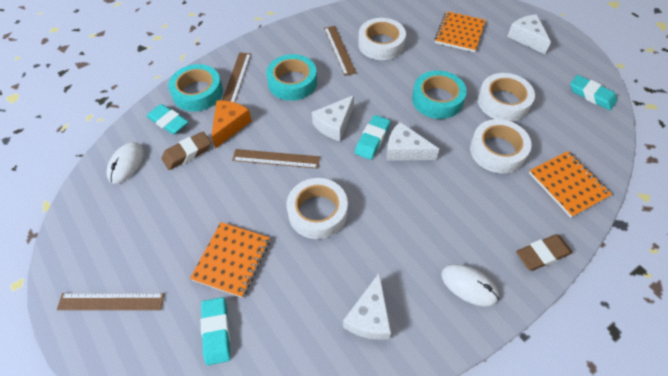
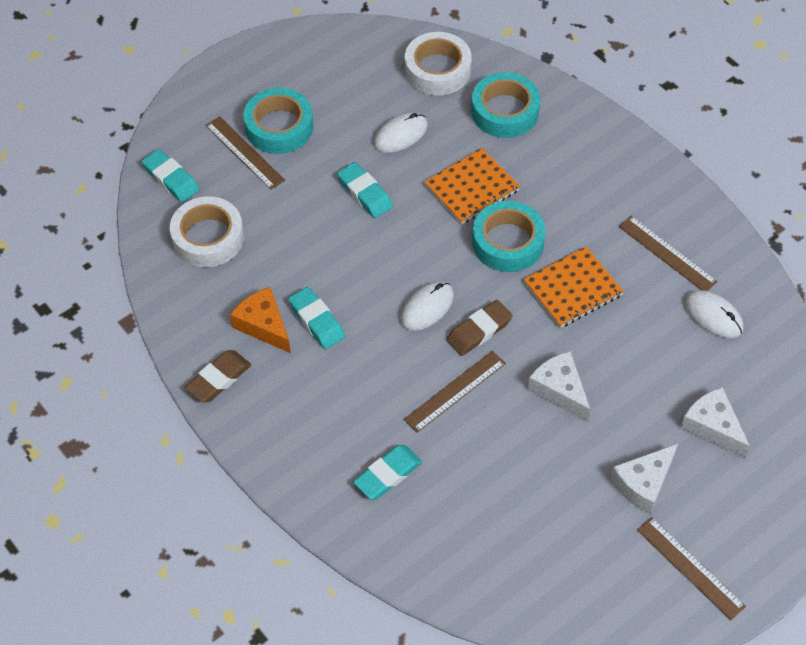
orange notebook: 3 -> 2
white cheese: 4 -> 3
white mouse: 2 -> 3
white tape: 4 -> 2

